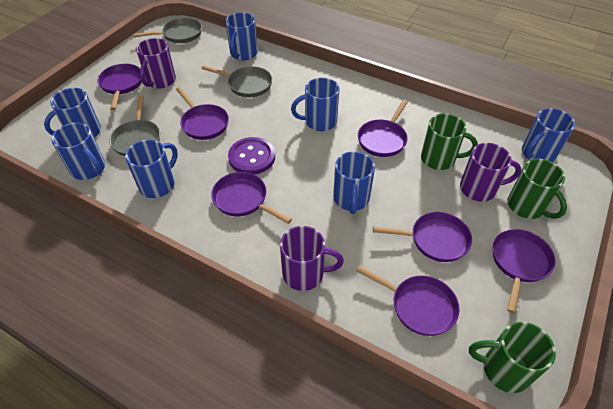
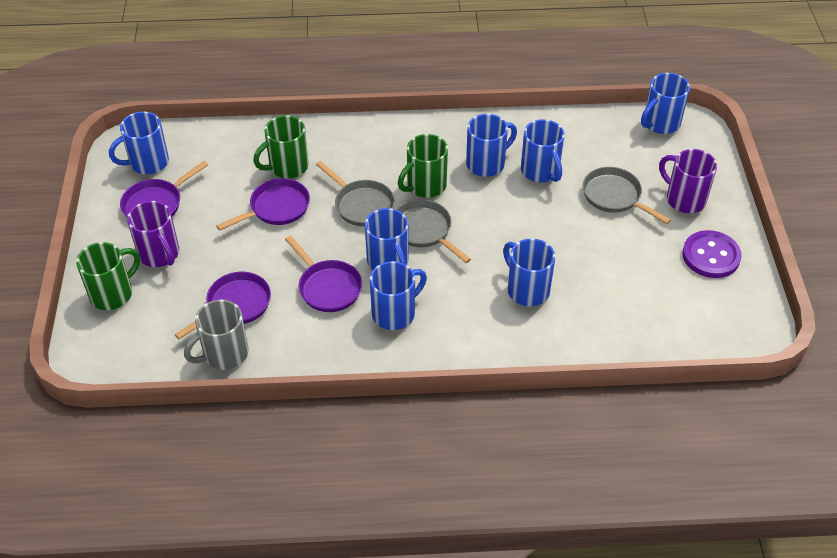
grey mug: 0 -> 1
purple mug: 3 -> 2
purple pan: 7 -> 4

